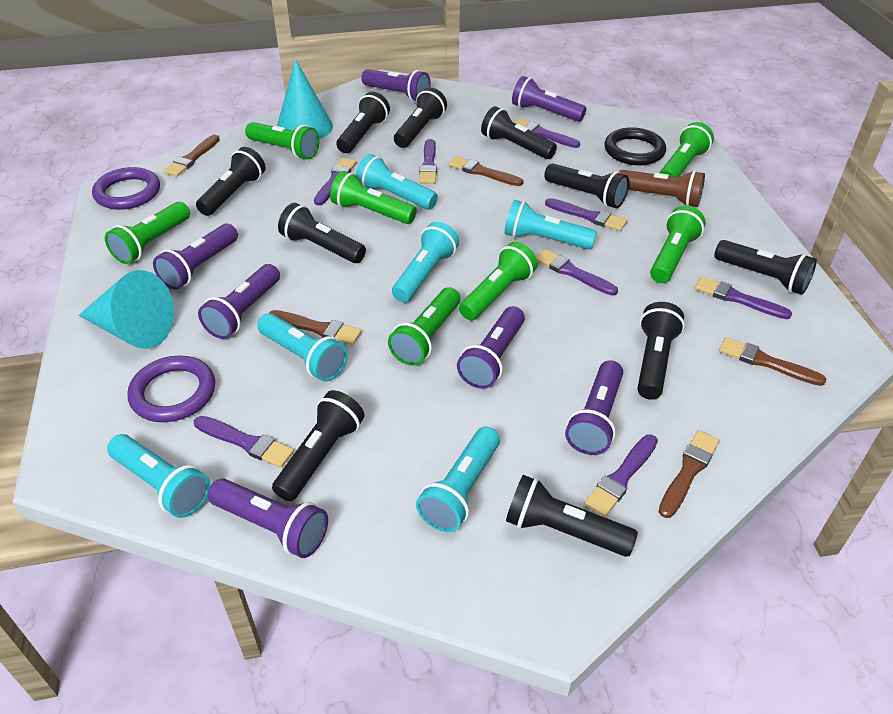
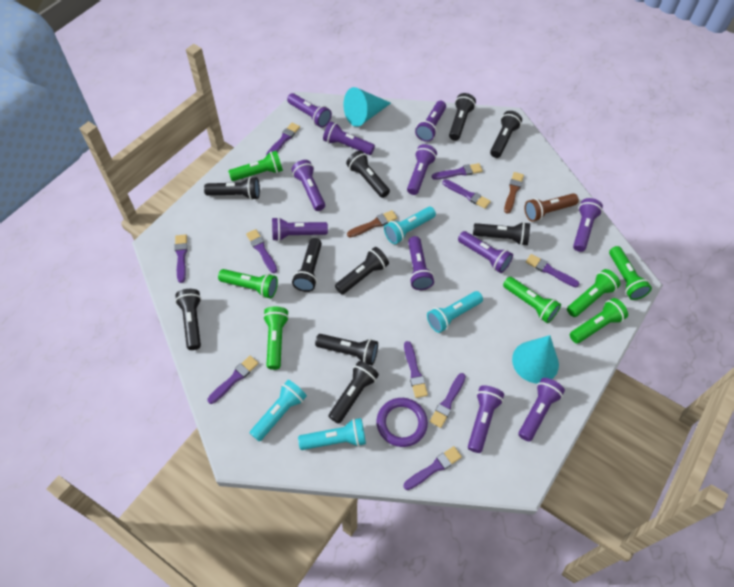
black ring: 1 -> 0
brown brush: 5 -> 2
purple brush: 8 -> 10
purple flashlight: 7 -> 11
purple ring: 2 -> 1
turquoise flashlight: 6 -> 4

